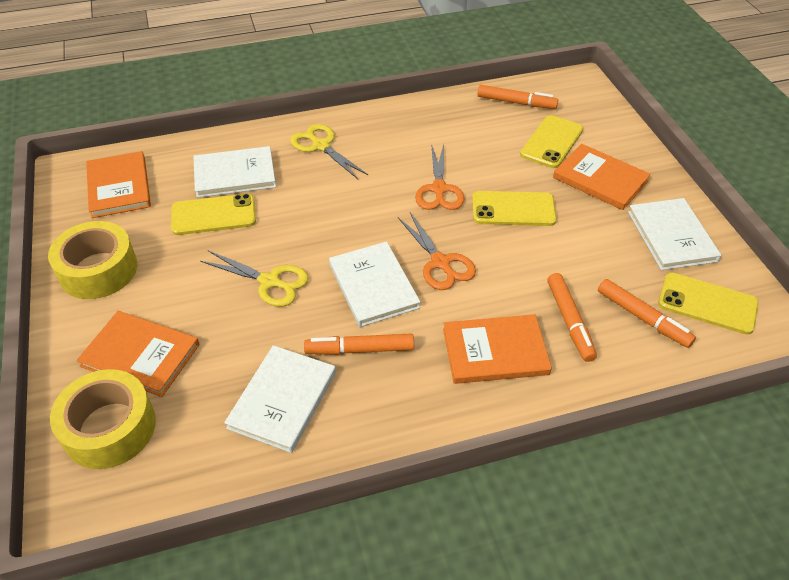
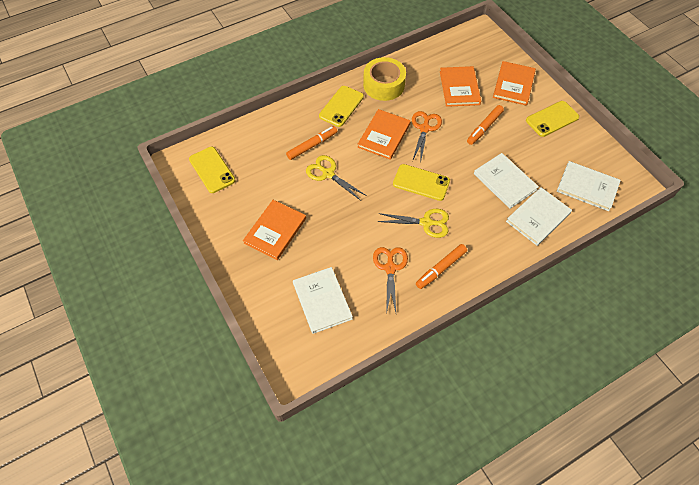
orange marker: 4 -> 3
yellow tape: 2 -> 1

